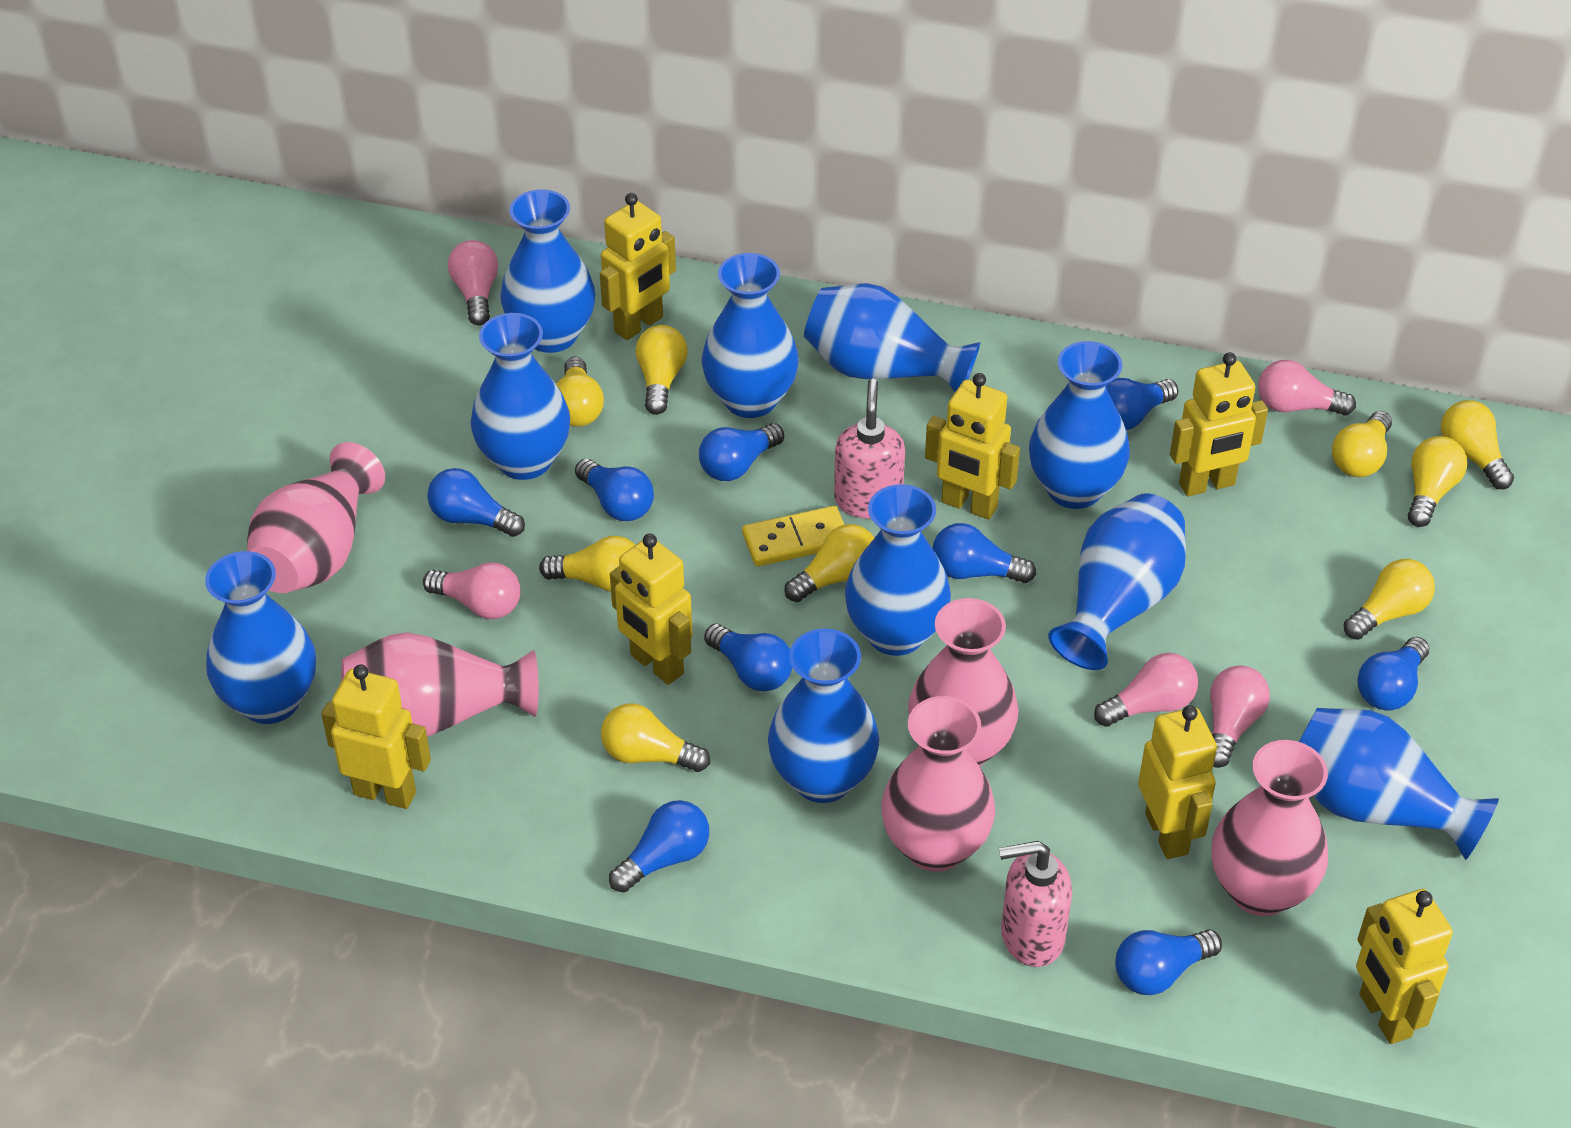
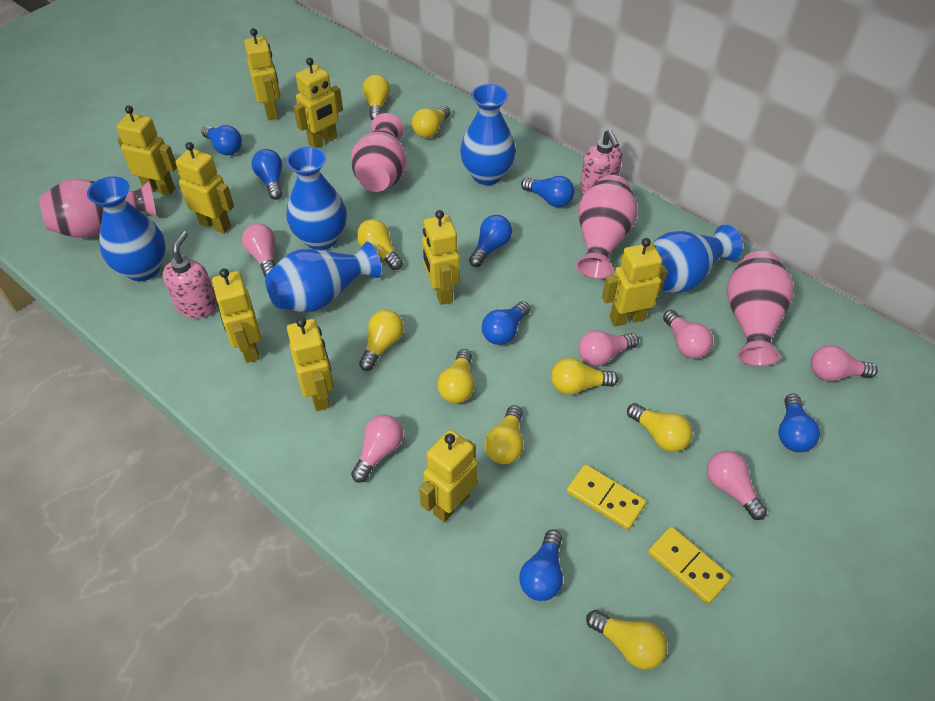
blue light bulb: 9 -> 7
blue vase: 10 -> 5
pink light bulb: 5 -> 6
pink vase: 5 -> 4
yellow domino: 1 -> 2
yellow robot: 7 -> 9

